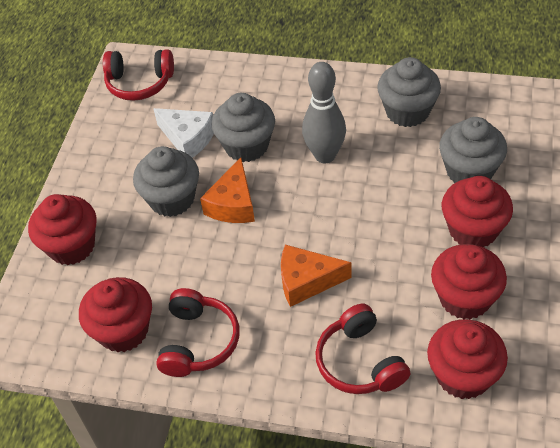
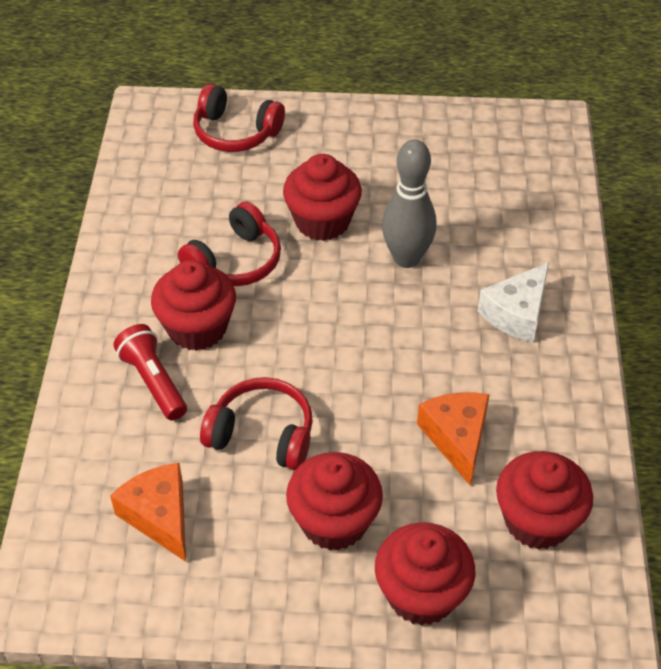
grey cupcake: 4 -> 0
red flashlight: 0 -> 1

